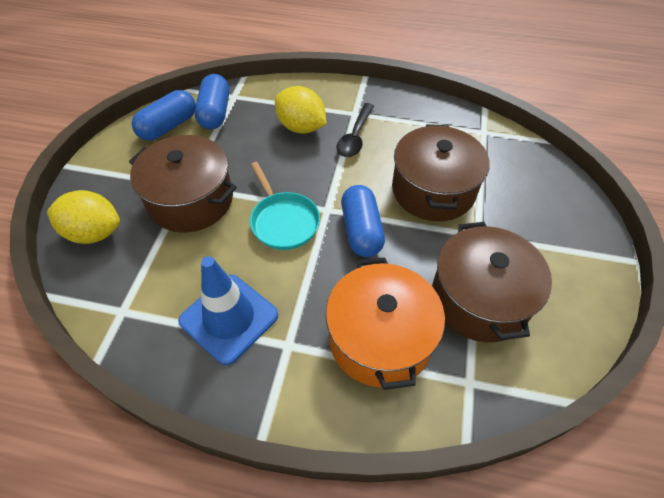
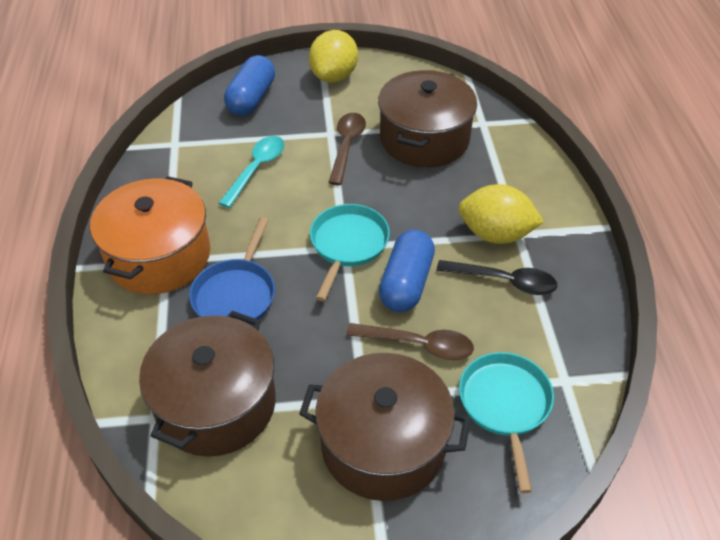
blue capsule: 3 -> 2
blue pan: 0 -> 1
blue traffic cone: 1 -> 0
brown spoon: 0 -> 2
turquoise pan: 1 -> 2
turquoise spoon: 0 -> 1

